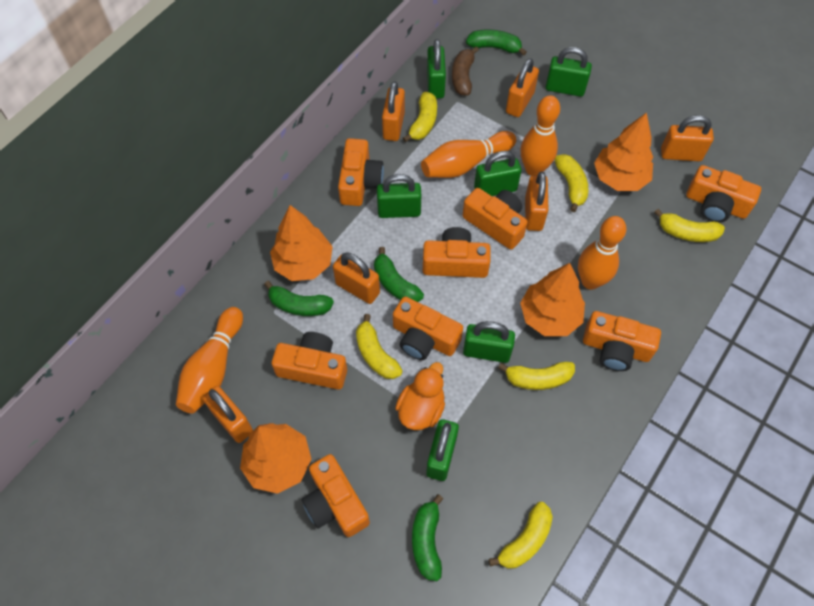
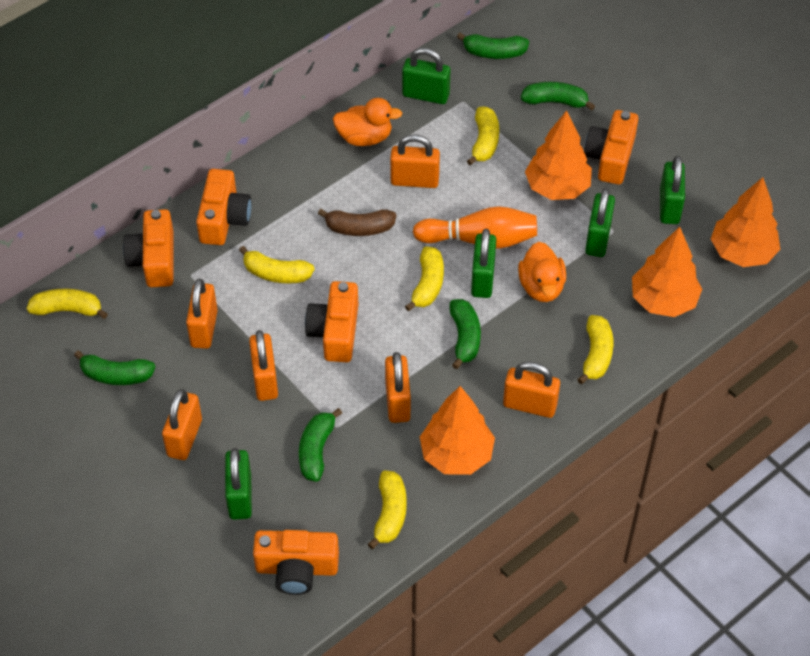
green banana: 4 -> 5
green padlock: 6 -> 5
orange bowling pin: 4 -> 1
orange camera: 8 -> 5
orange duck: 1 -> 2

